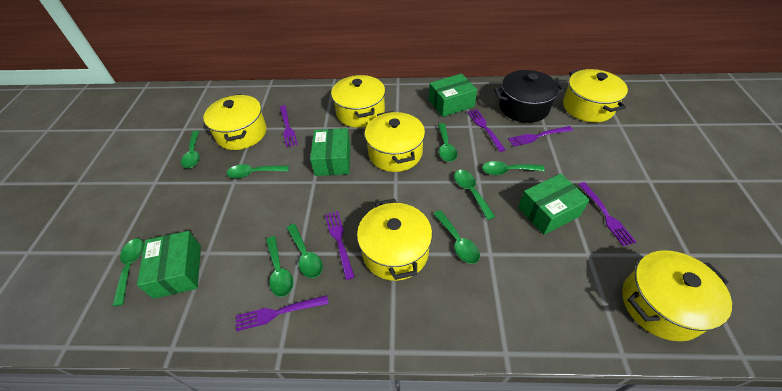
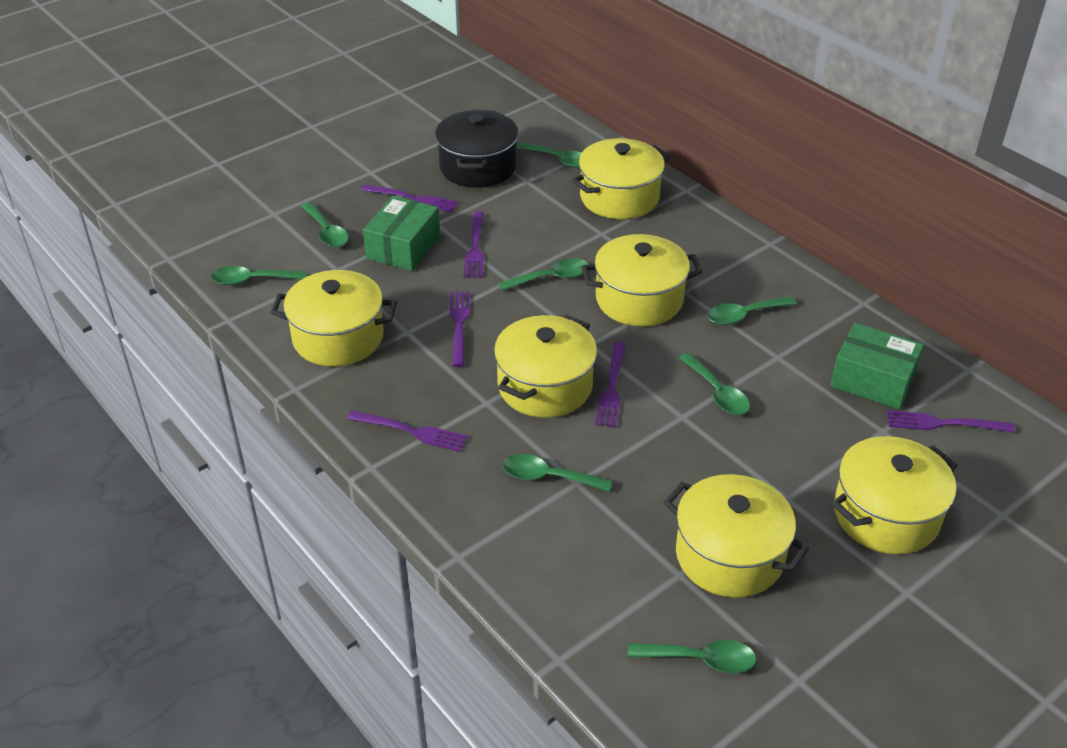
green box: 4 -> 2
green spoon: 9 -> 8

